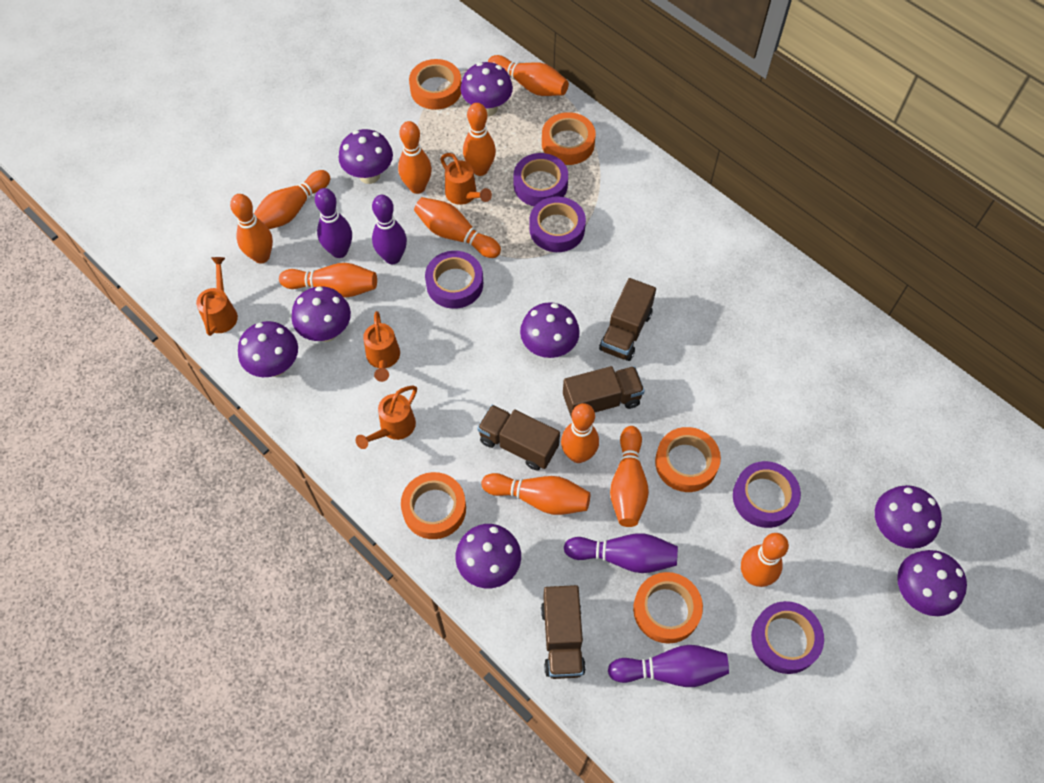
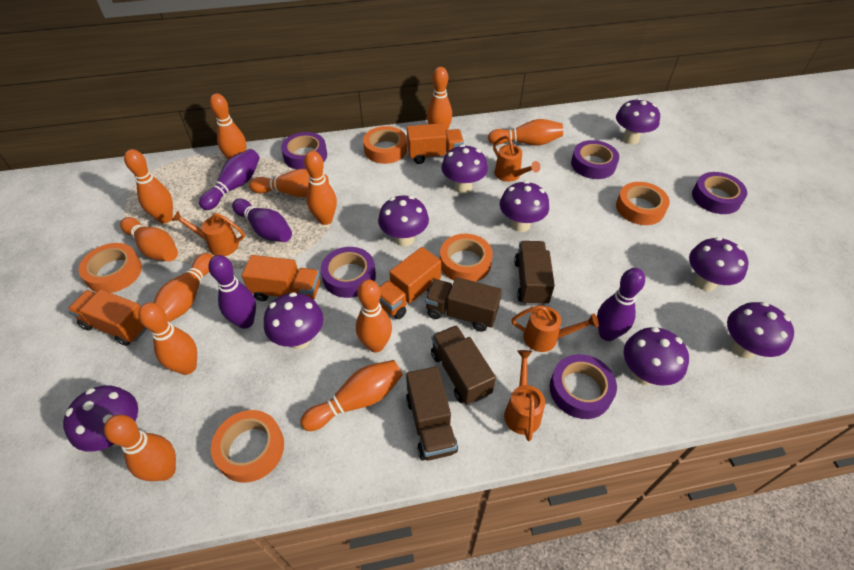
orange bowling pin: 11 -> 12
orange truck: 0 -> 4
purple mushroom: 8 -> 9

